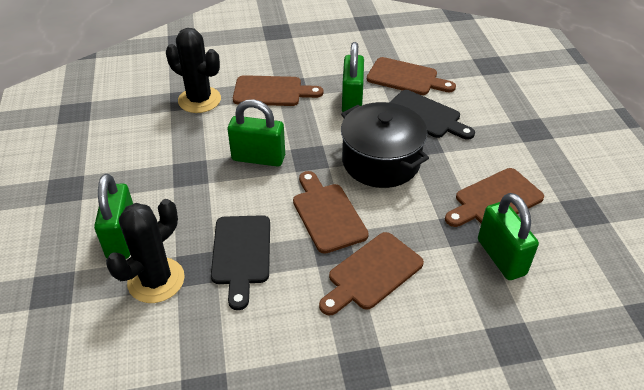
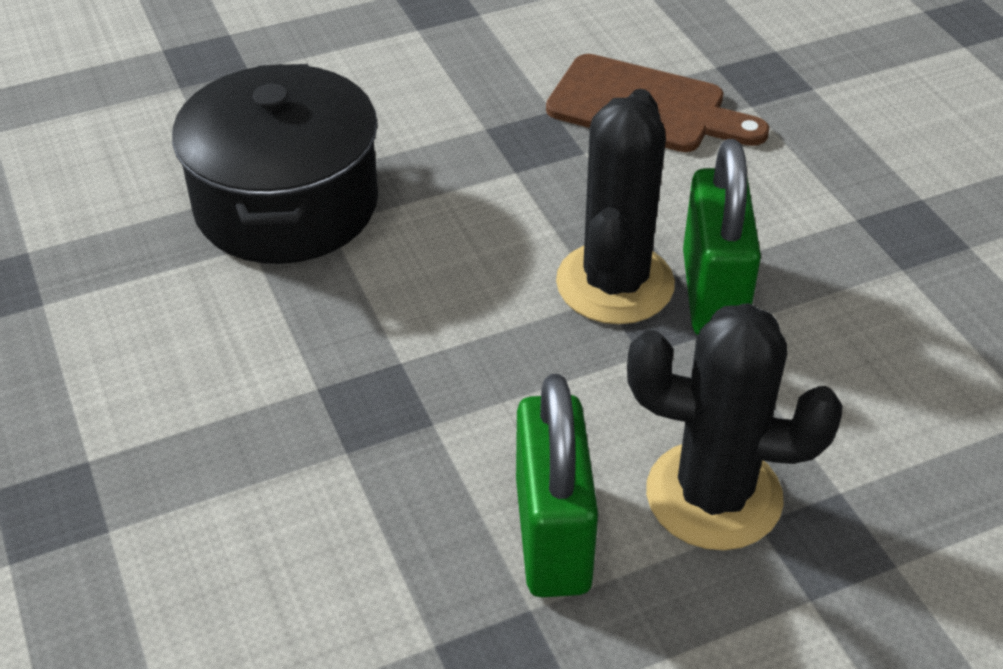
black cutting board: 2 -> 0
brown cutting board: 5 -> 1
green padlock: 4 -> 2

